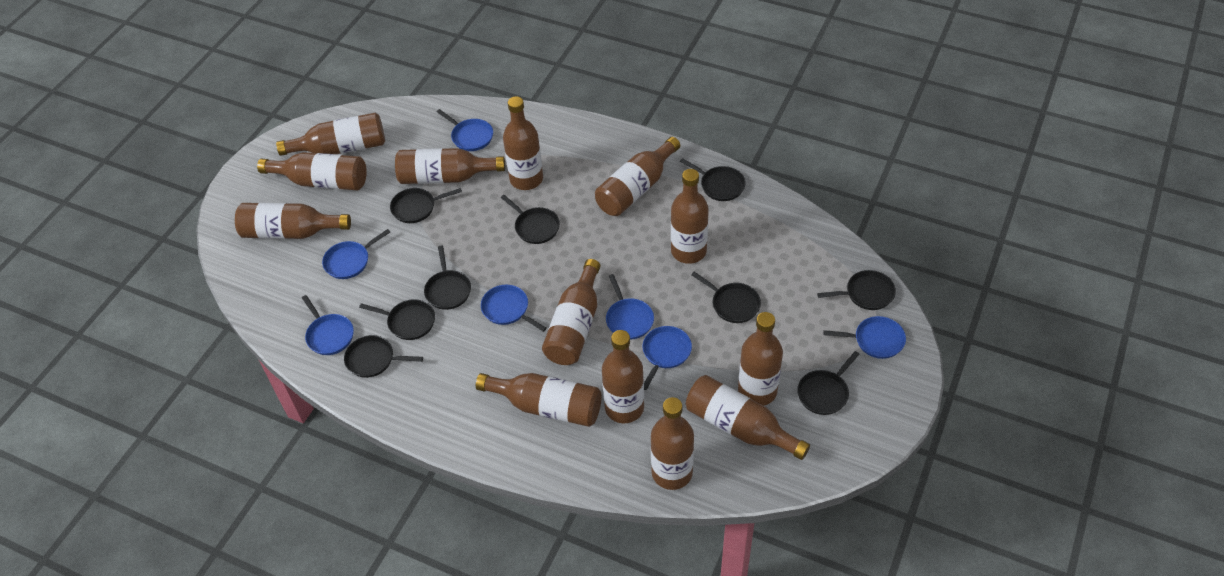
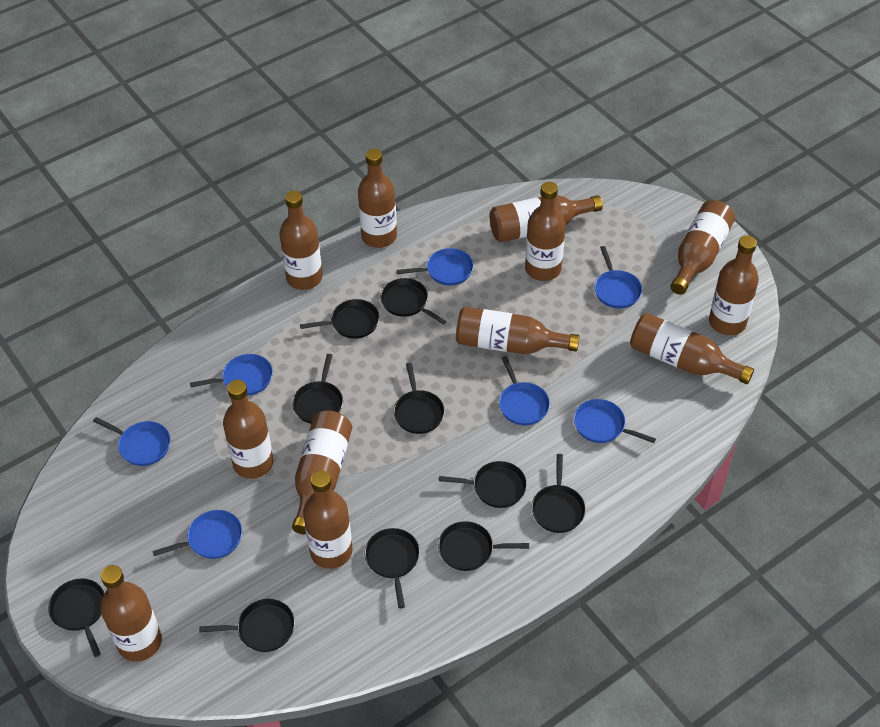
black pan: 9 -> 10
brown bottle: 13 -> 12

